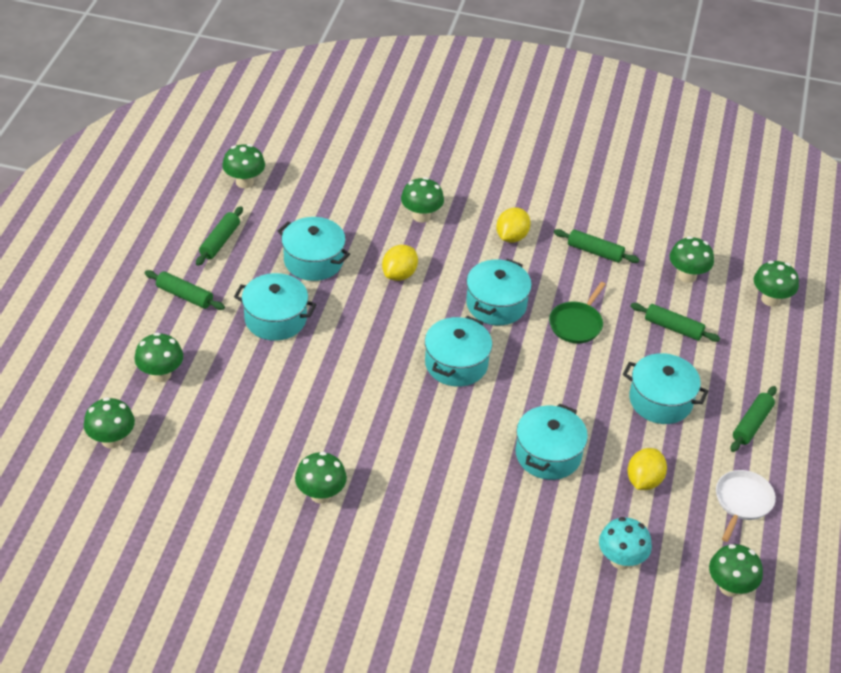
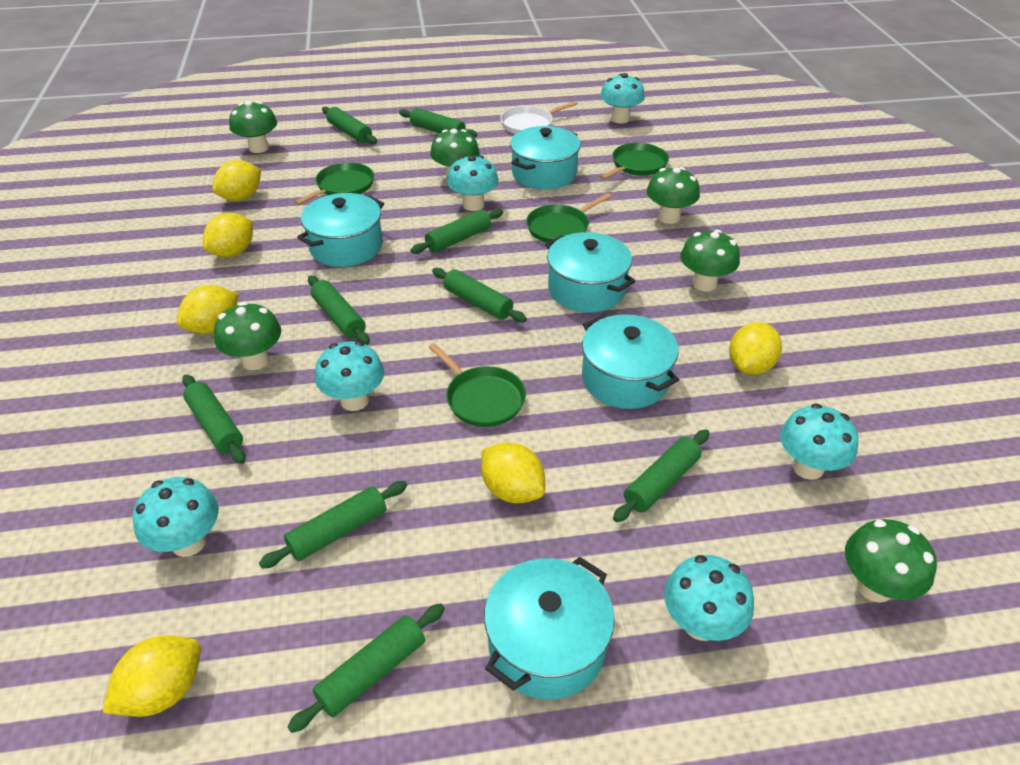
green mushroom: 8 -> 6
green pan: 1 -> 4
green rolling pin: 5 -> 9
turquoise mushroom: 1 -> 6
turquoise pot: 6 -> 5
yellow lemon: 3 -> 6

